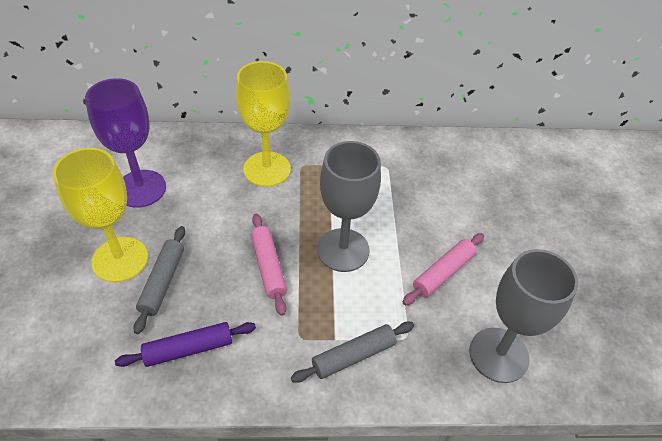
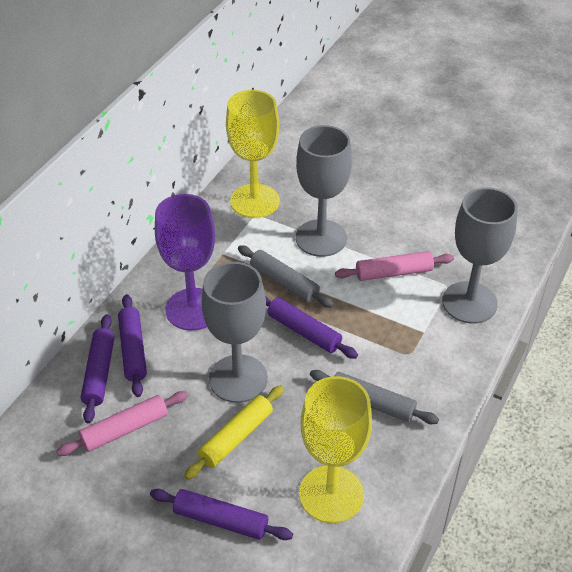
grey goblet: 2 -> 3
purple rolling pin: 1 -> 4
yellow rolling pin: 0 -> 1

